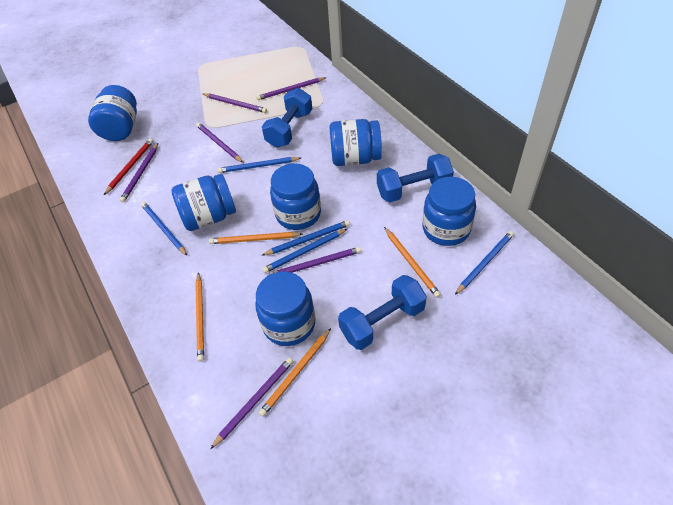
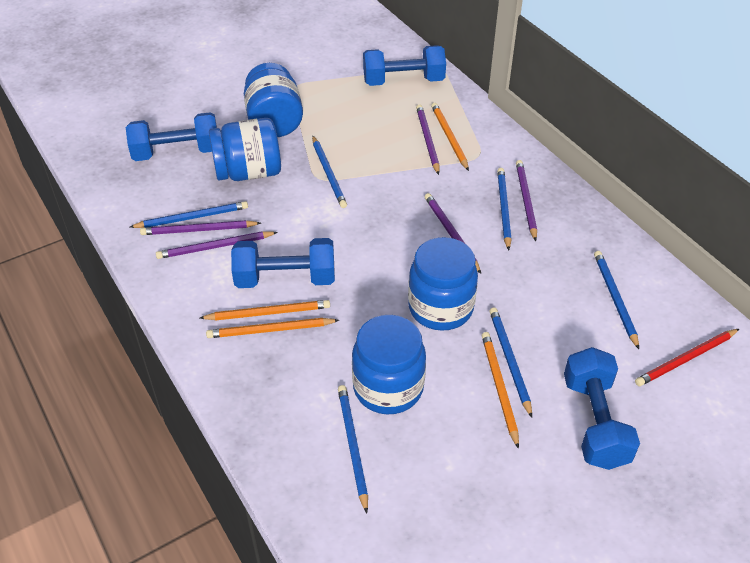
blue dumbbell: 3 -> 4
blue jar: 6 -> 4
blue pencil: 5 -> 6
purple pencil: 6 -> 5

